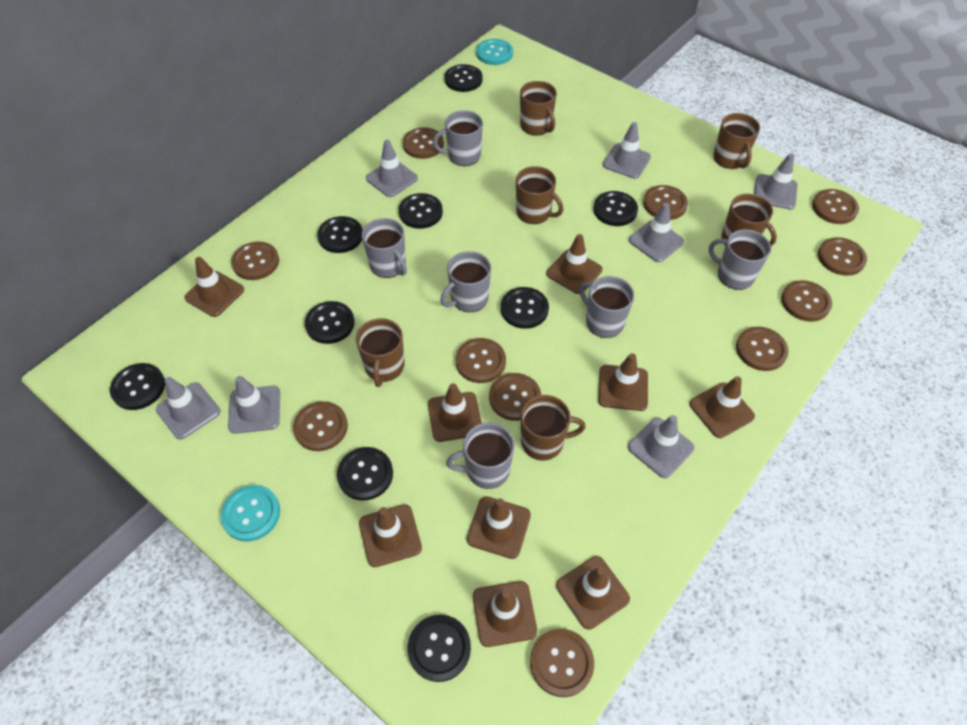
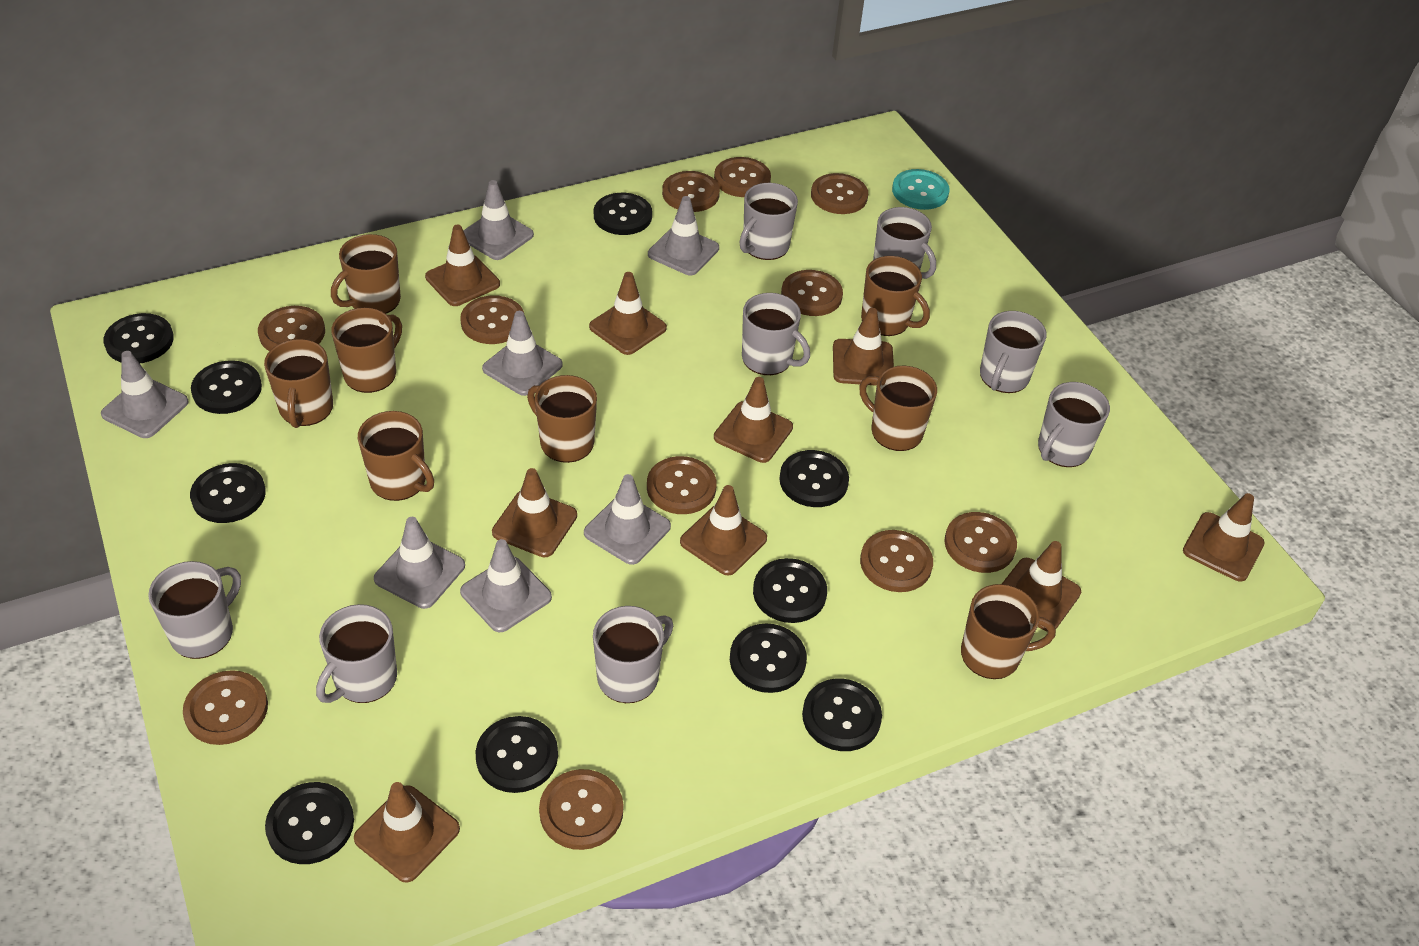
black button: 9 -> 10
brown mug: 6 -> 8
grey mug: 6 -> 8
turquoise button: 2 -> 1

